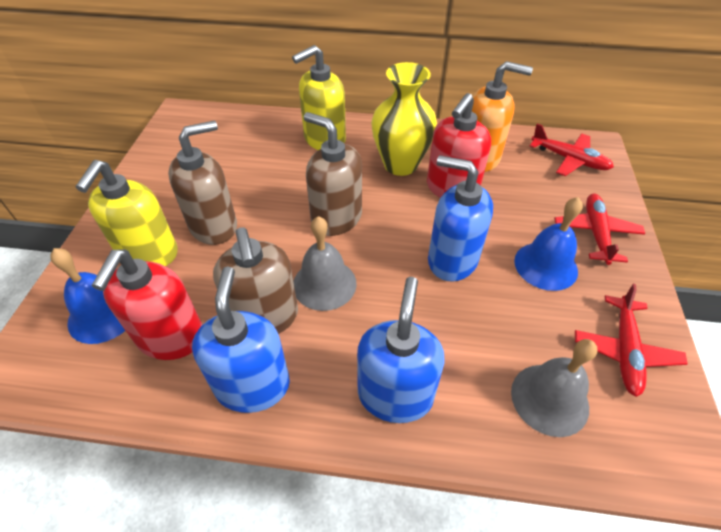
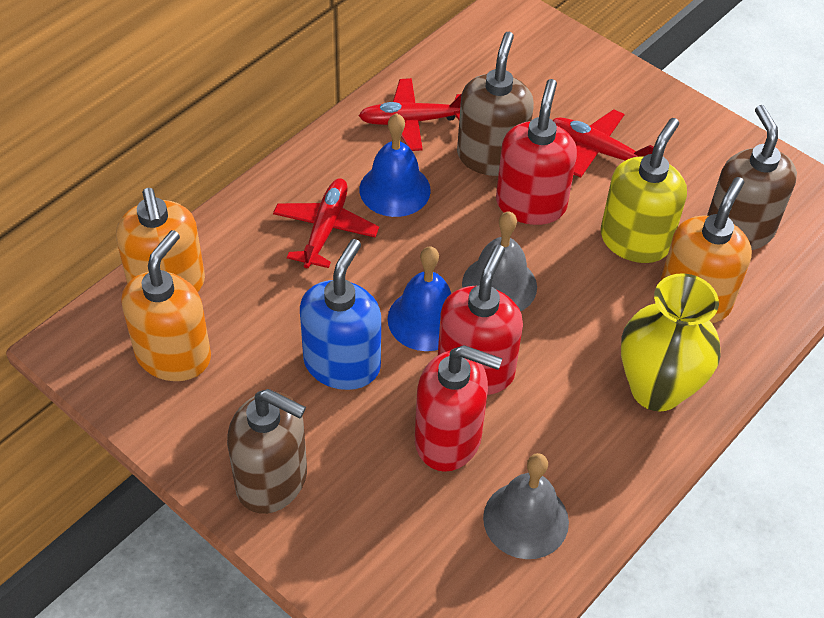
blue soap dispenser: 3 -> 1
orange soap dispenser: 1 -> 3
red soap dispenser: 2 -> 3
yellow soap dispenser: 2 -> 1

